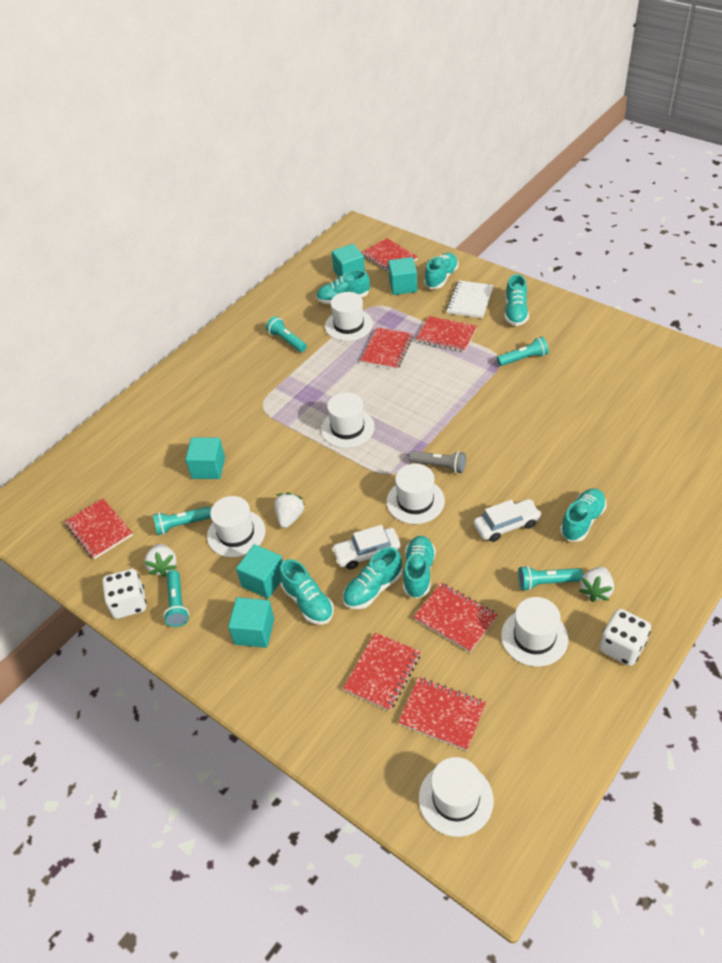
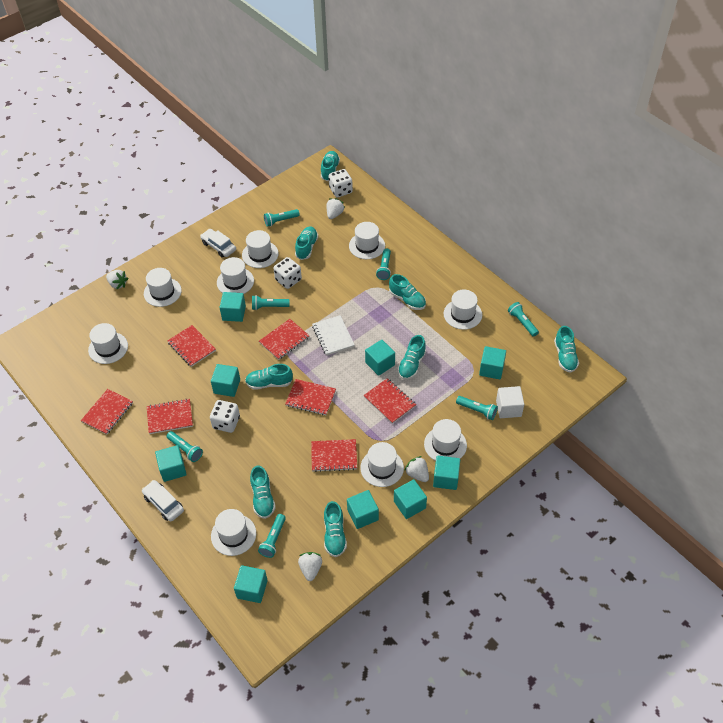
grey flashlight: 1 -> 0
turquoise cube: 5 -> 9
turquoise flashlight: 5 -> 7
turquoise shoe: 7 -> 8
white cube: 0 -> 1
white dice: 2 -> 3
white hat: 6 -> 9
white strawberry: 3 -> 4

